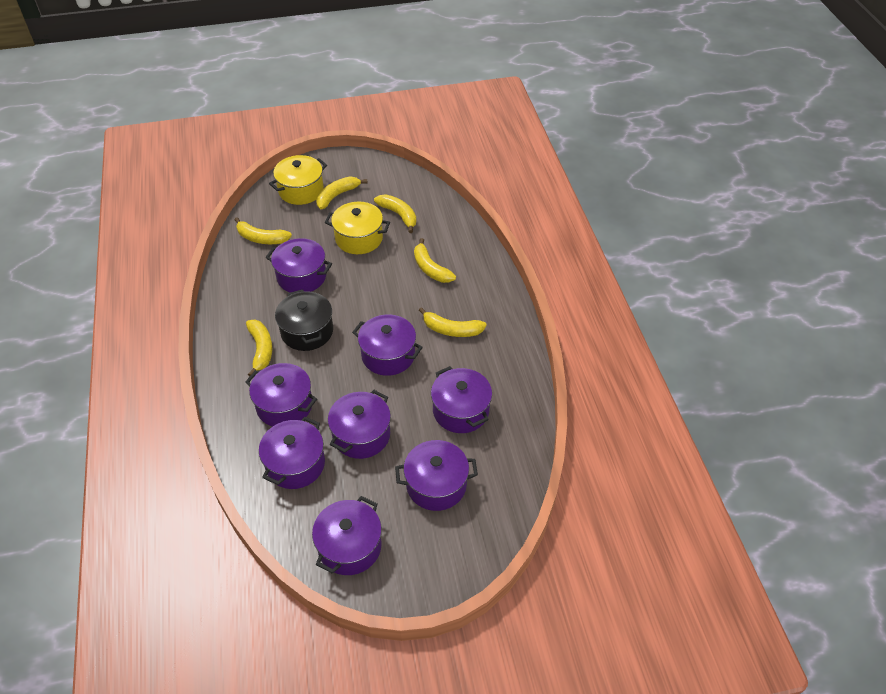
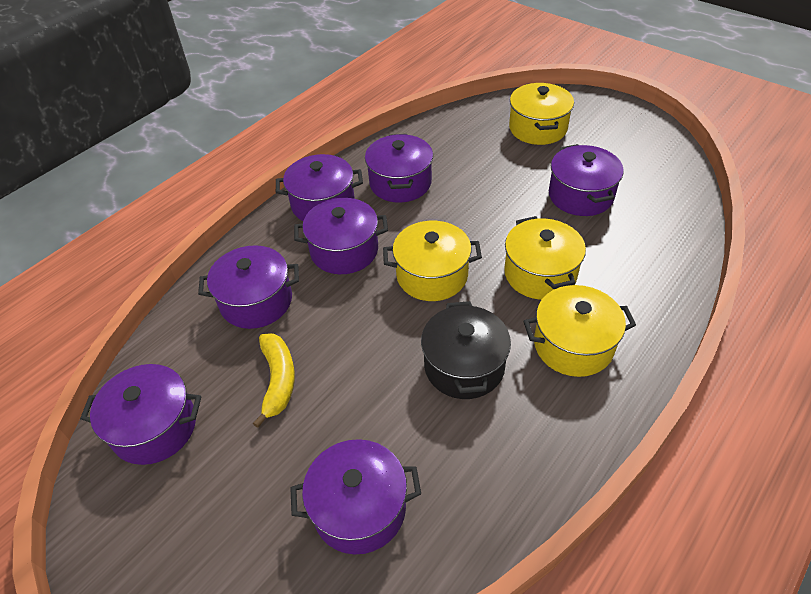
purple pot: 8 -> 7
yellow banana: 6 -> 1
yellow pot: 2 -> 4

